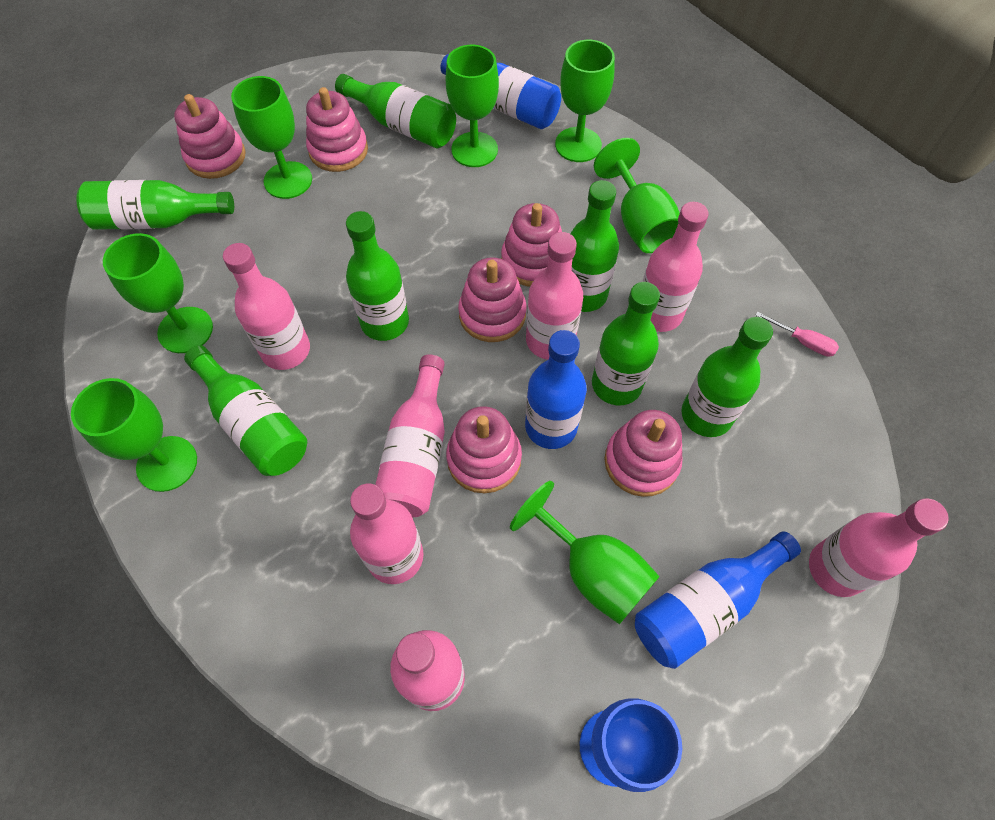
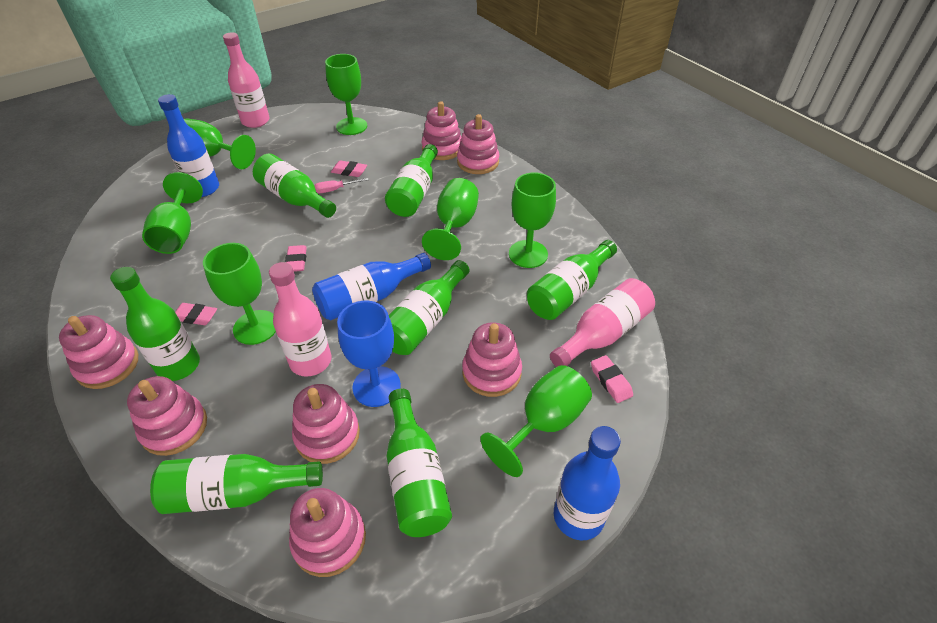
pink bottle: 7 -> 3
pink eraser: 0 -> 4
pink stacking toy: 6 -> 7

